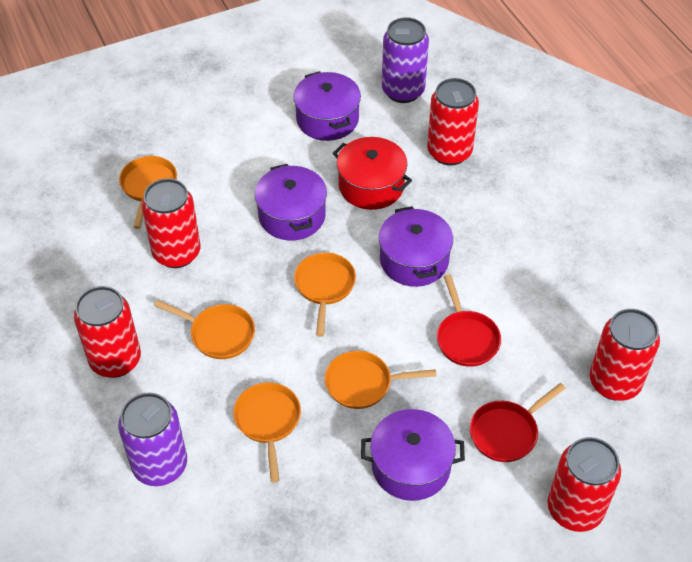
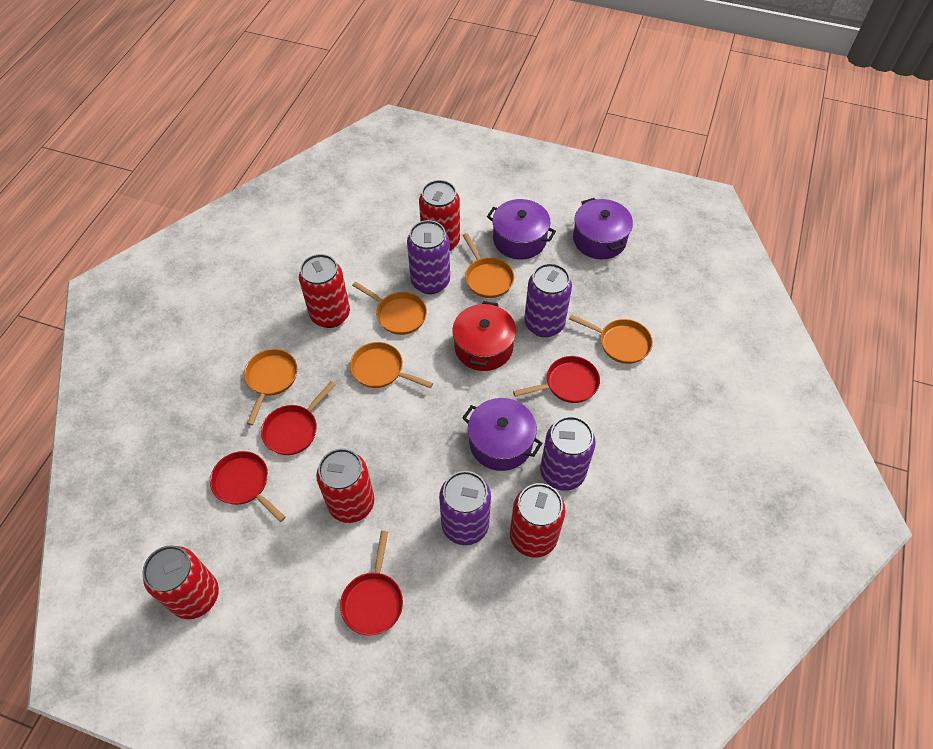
purple can: 2 -> 4
purple pot: 4 -> 3
red pan: 2 -> 4

